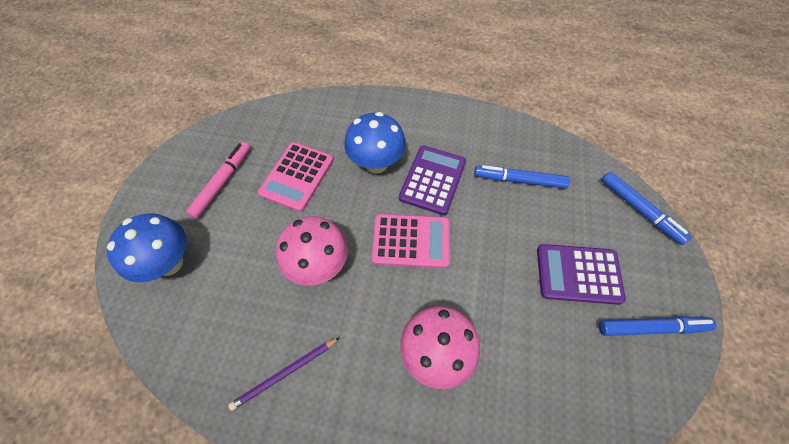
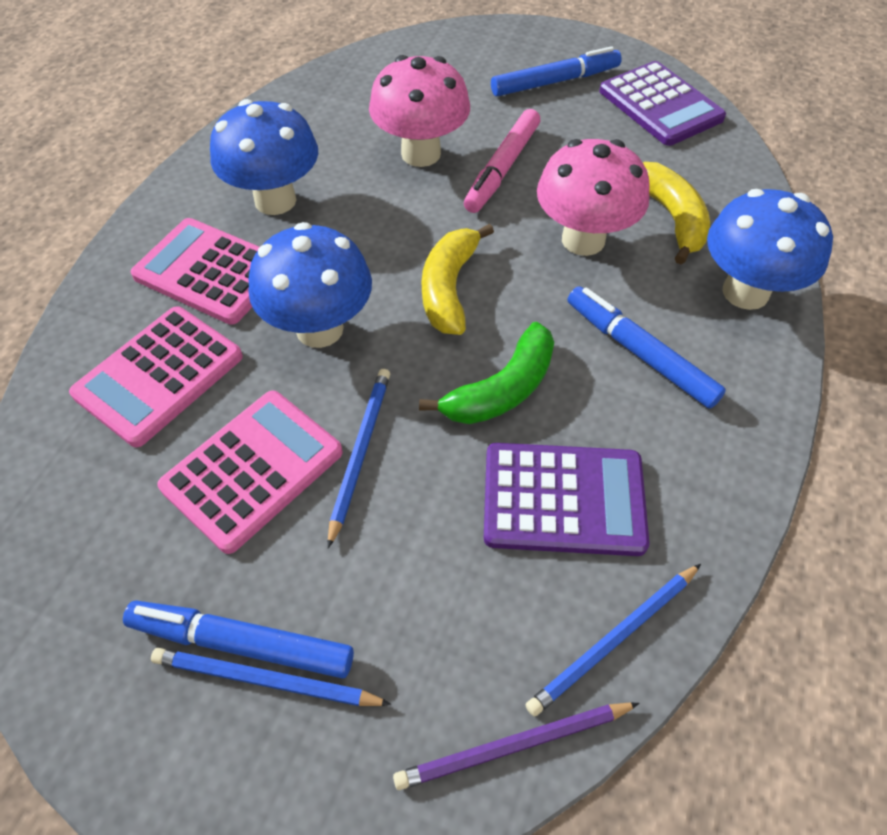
blue mushroom: 2 -> 3
blue pencil: 0 -> 3
green banana: 0 -> 1
pink calculator: 2 -> 3
yellow banana: 0 -> 2

